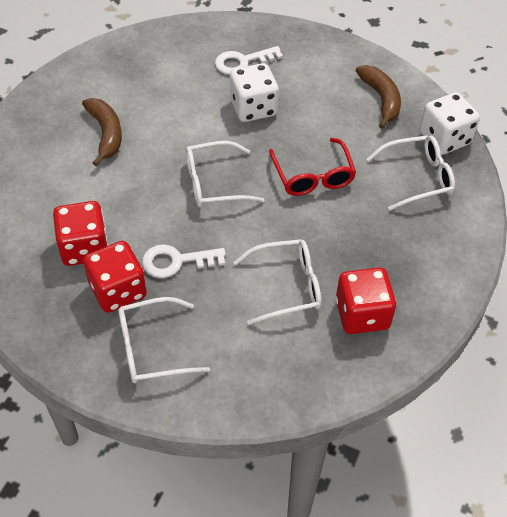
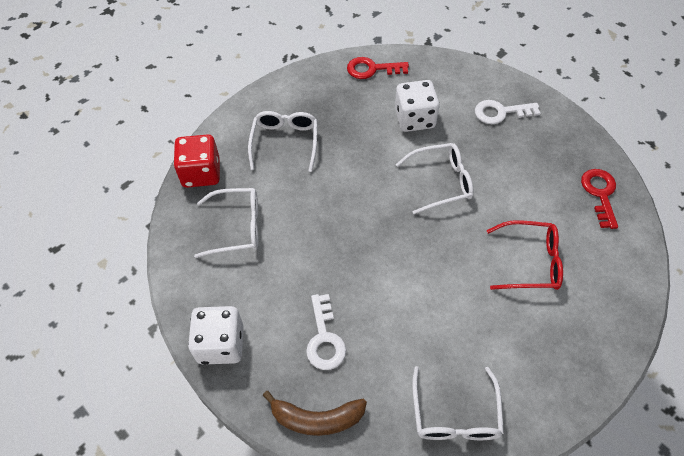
brown banana: 2 -> 1
red dice: 3 -> 1
red key: 0 -> 2

